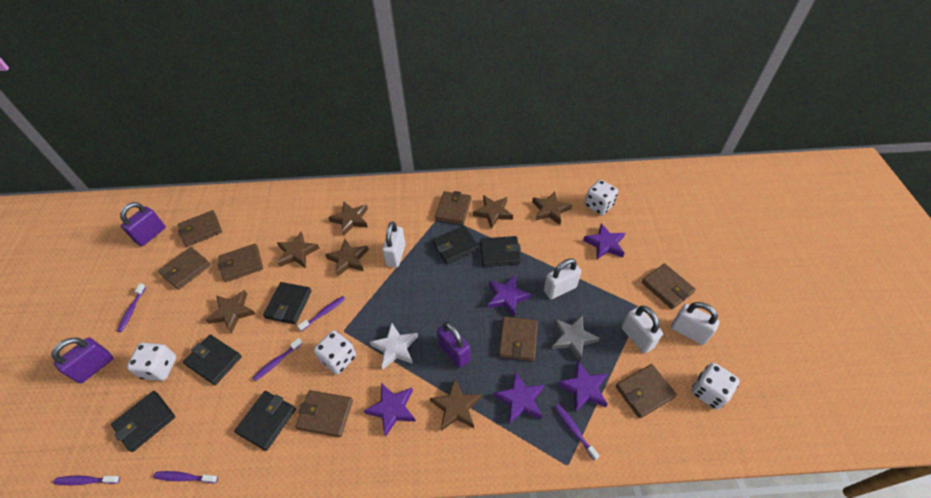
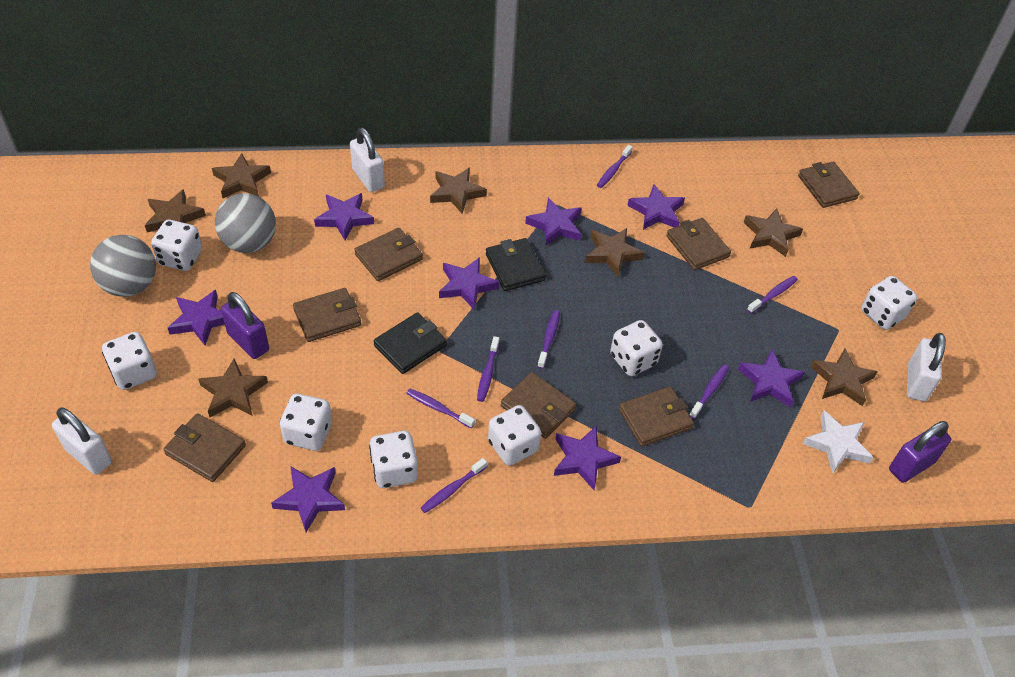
black wallet: 6 -> 2
brown wallet: 8 -> 7
grey ball: 0 -> 2
grey star: 1 -> 0
purple padlock: 3 -> 2
purple star: 5 -> 8
purple toothbrush: 6 -> 7
white dice: 4 -> 7
white padlock: 4 -> 3

